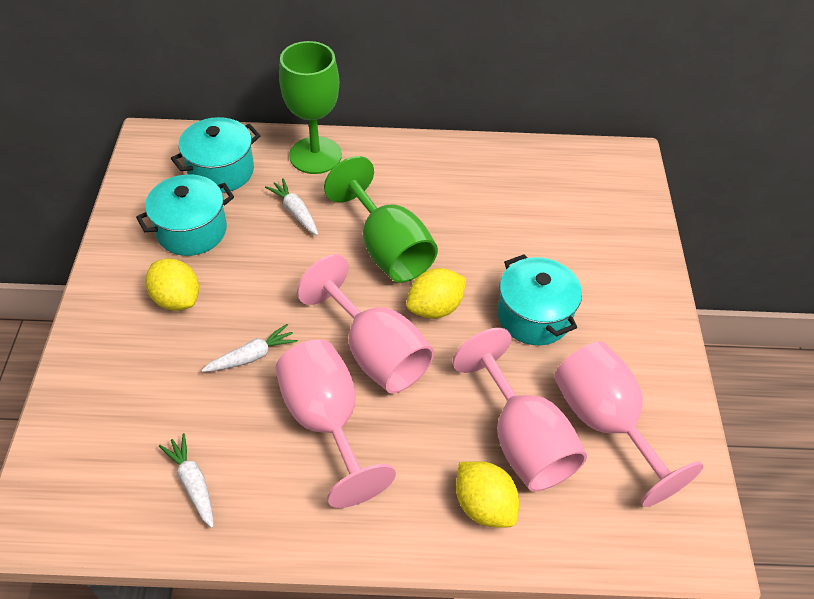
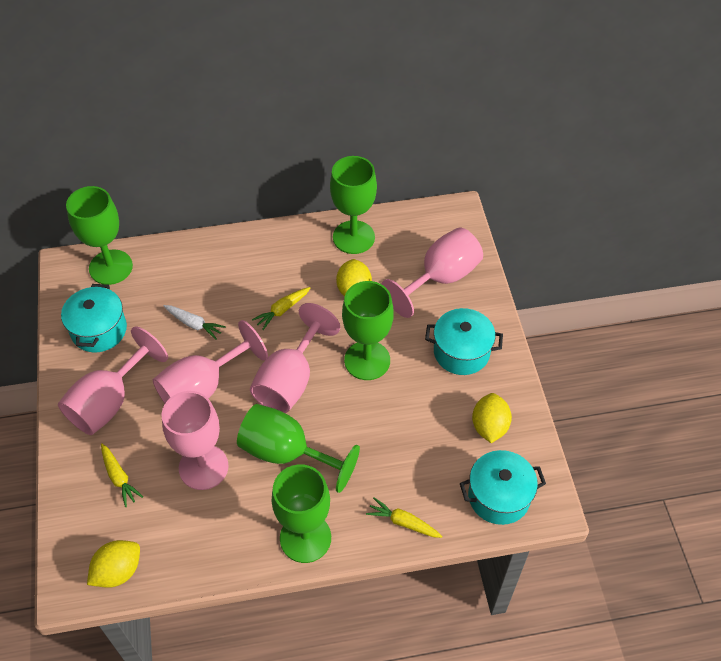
green goblet: 2 -> 5
pink goblet: 4 -> 5
white carrot: 3 -> 1
yellow carrot: 0 -> 3

